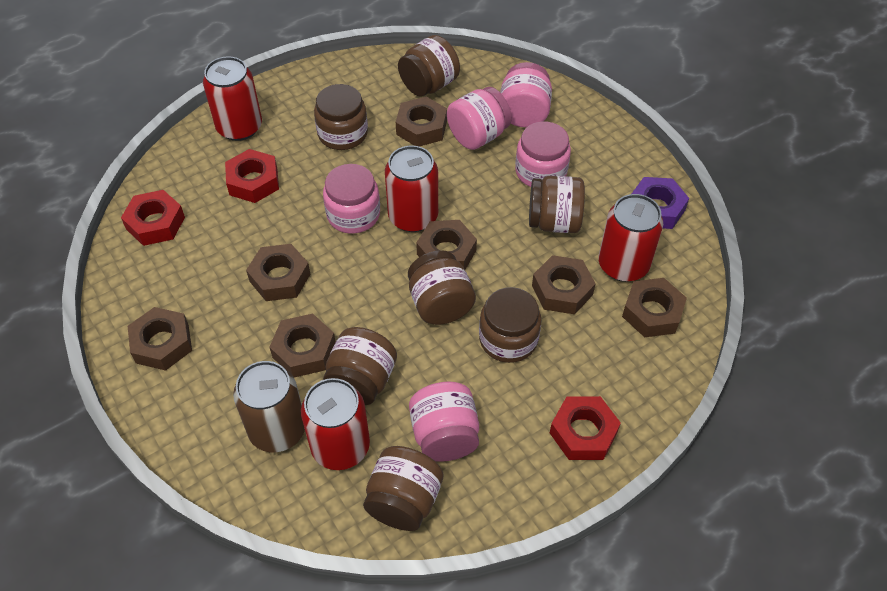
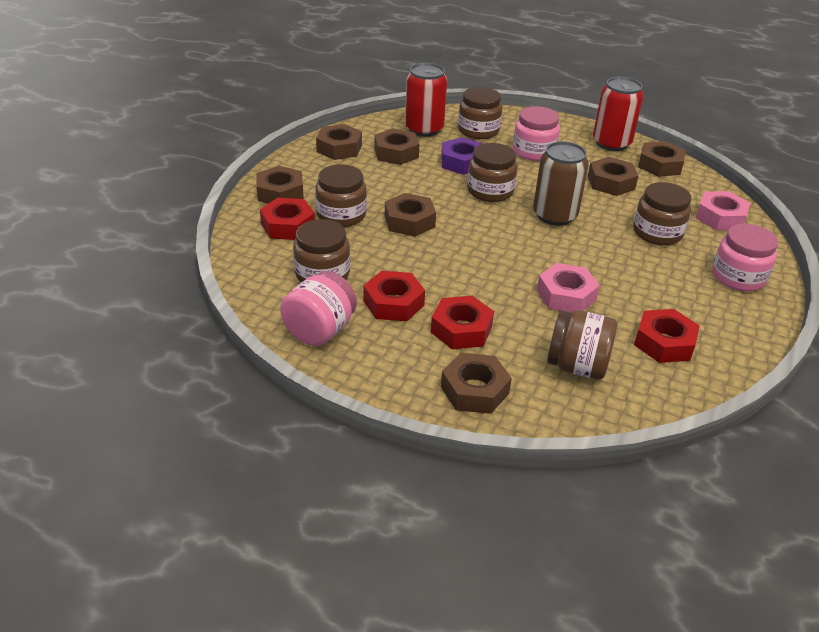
brown jar: 7 -> 6
pink jar: 5 -> 3
pink nut: 0 -> 2
red can: 4 -> 2
red nut: 3 -> 4

